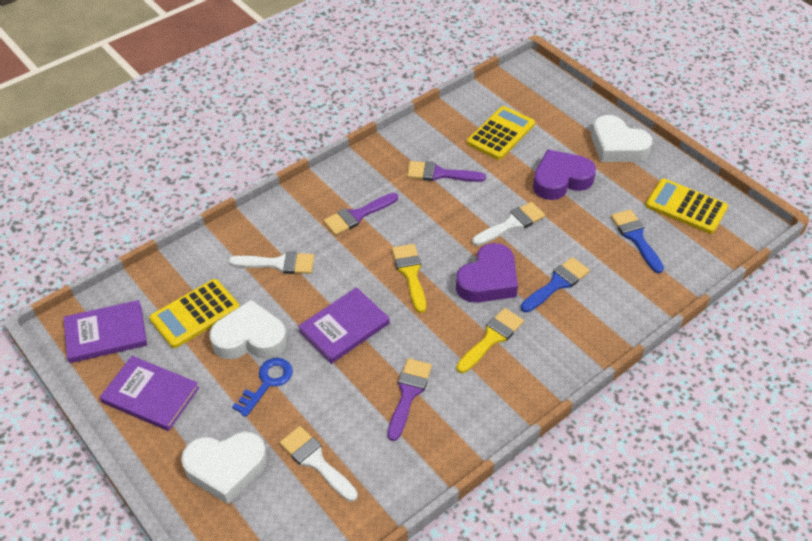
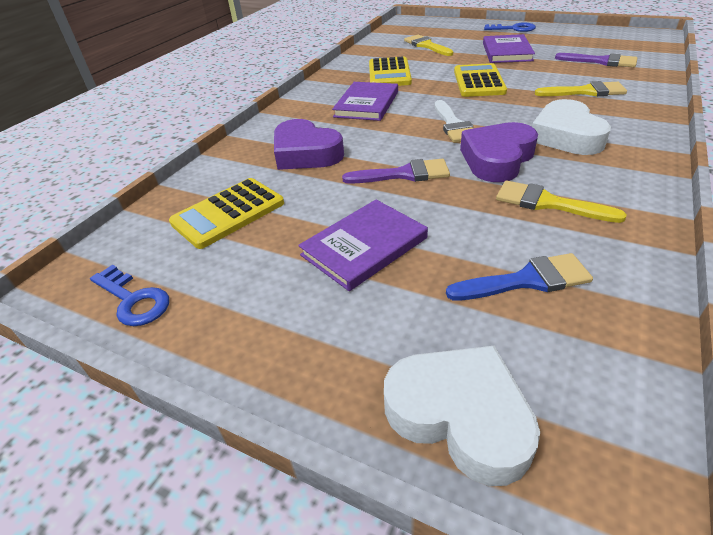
blue brush: 2 -> 1
blue key: 1 -> 2
purple brush: 3 -> 2
white brush: 3 -> 1
white heart: 3 -> 2
yellow brush: 2 -> 3

